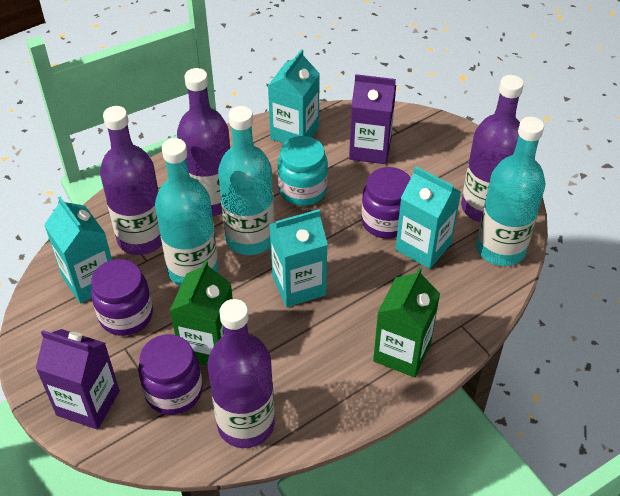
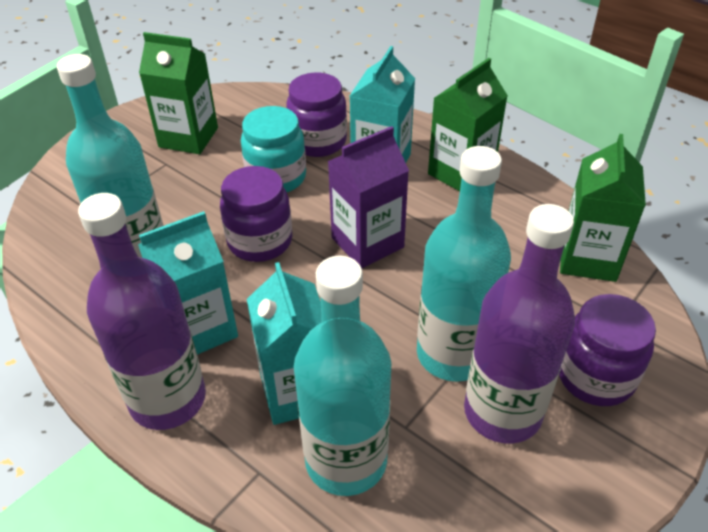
green carton: 2 -> 3
purple bottle: 4 -> 2
purple carton: 2 -> 1
turquoise carton: 4 -> 3

